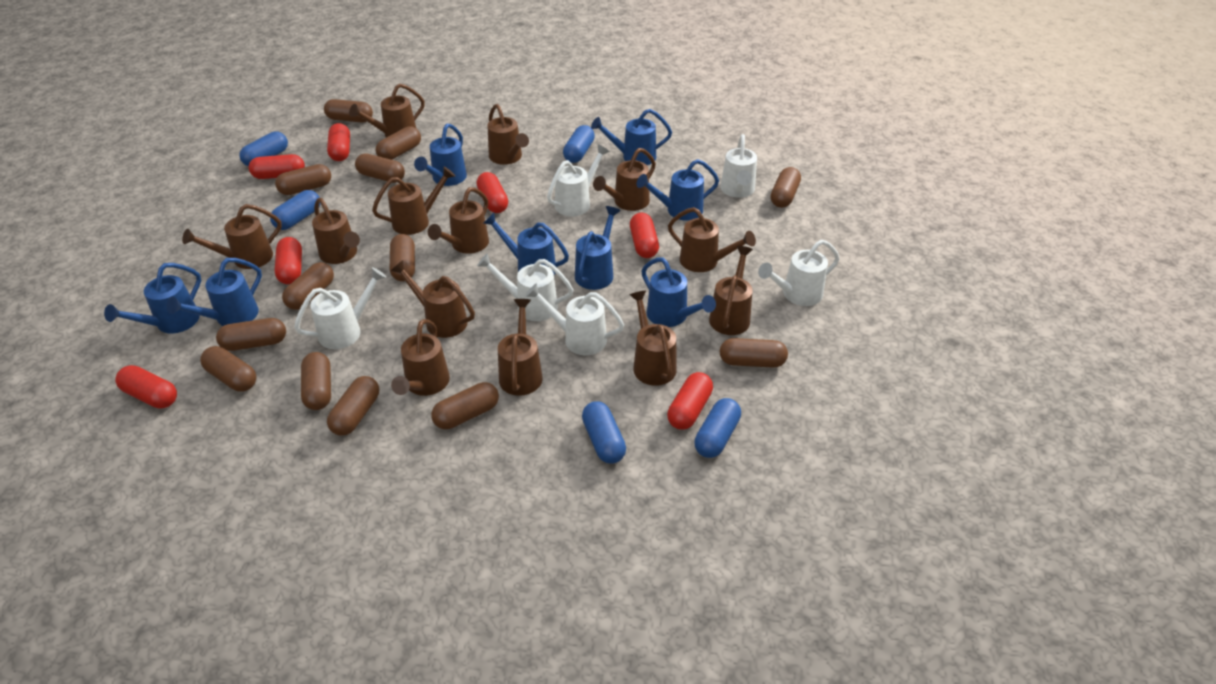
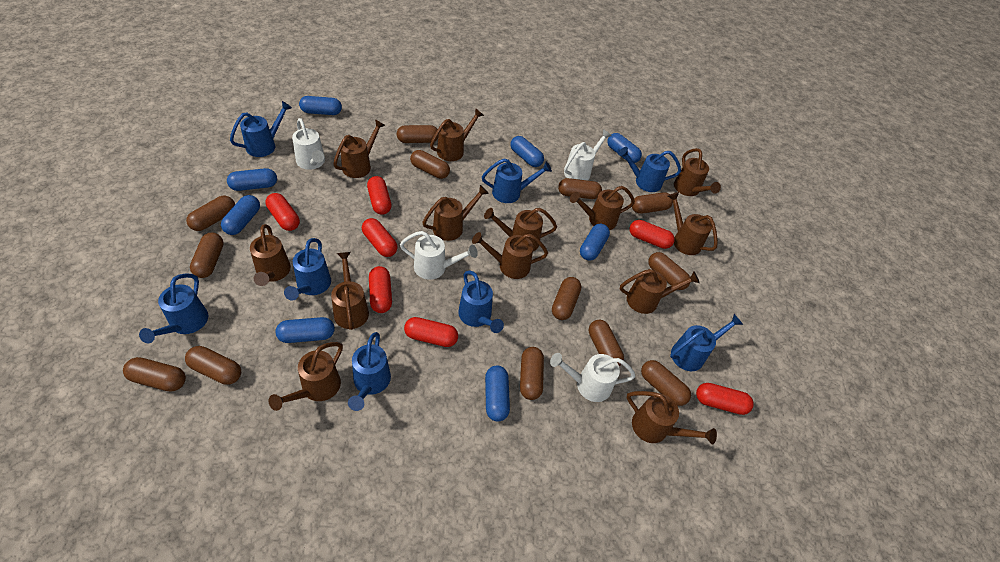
blue capsule: 5 -> 8
white watering can: 6 -> 4

